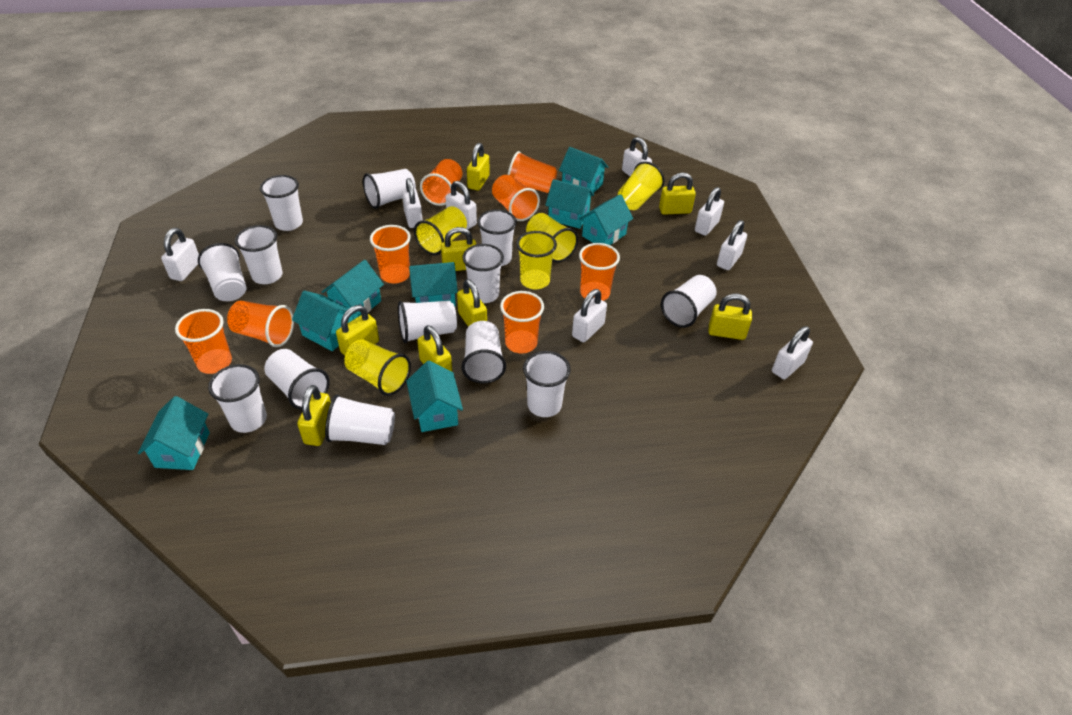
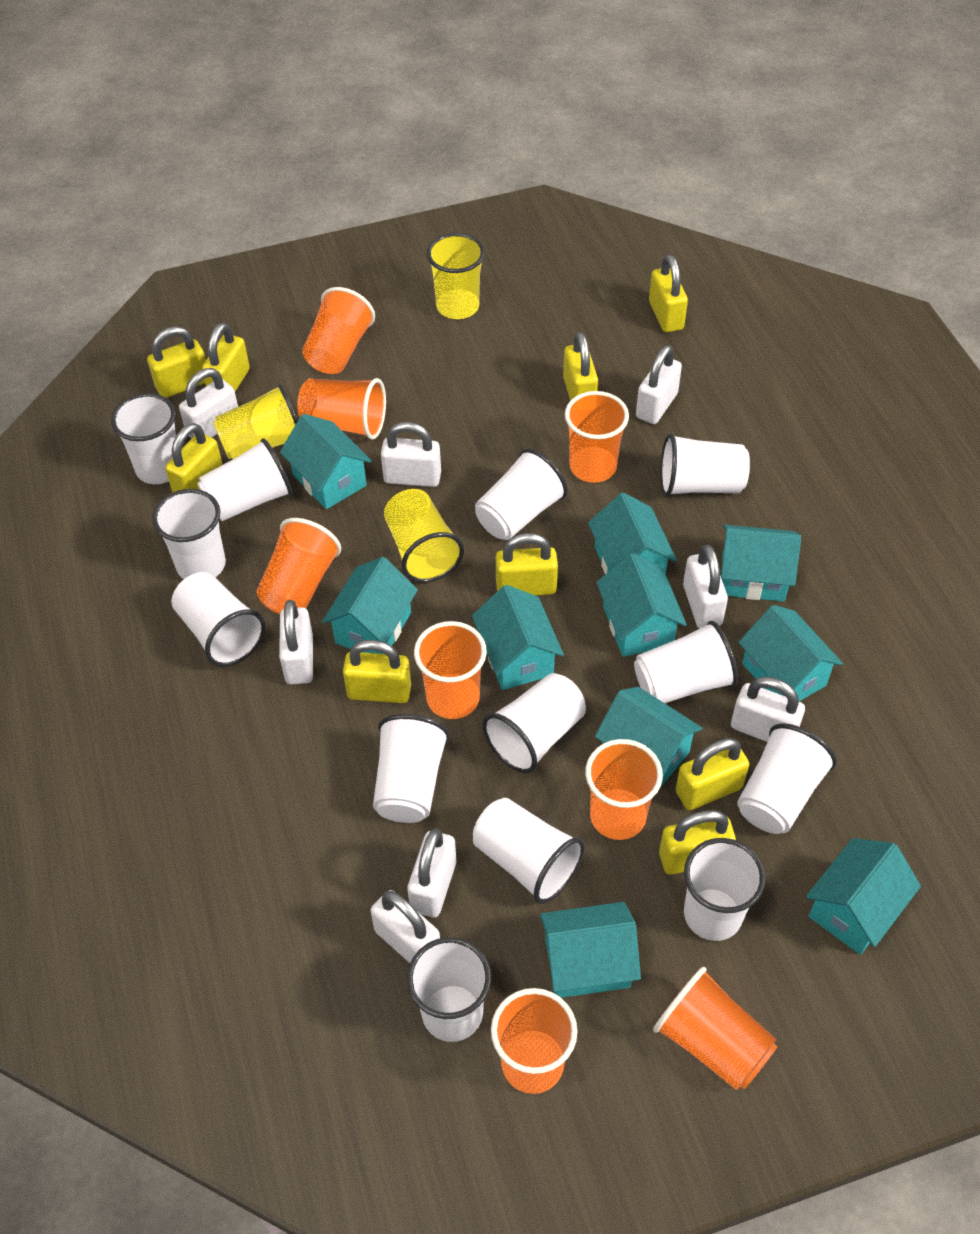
turquoise house: 8 -> 10
yellow cup: 5 -> 3
yellow padlock: 8 -> 9

